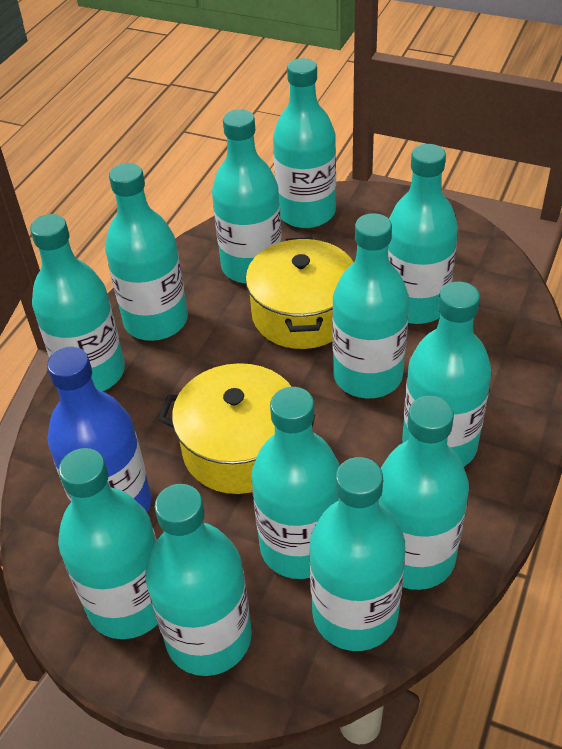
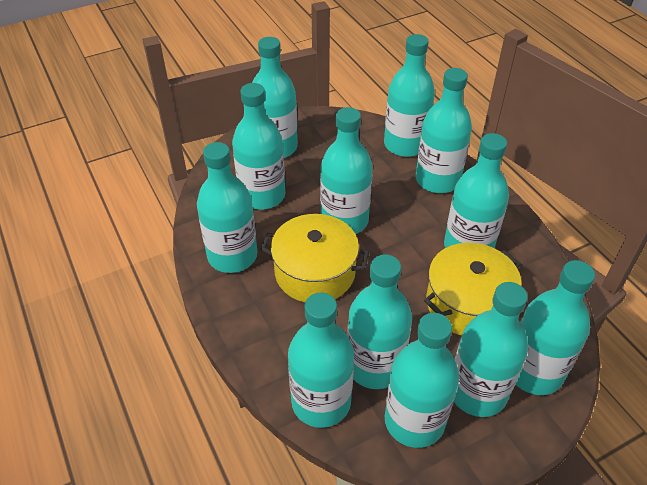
blue bottle: 1 -> 0

